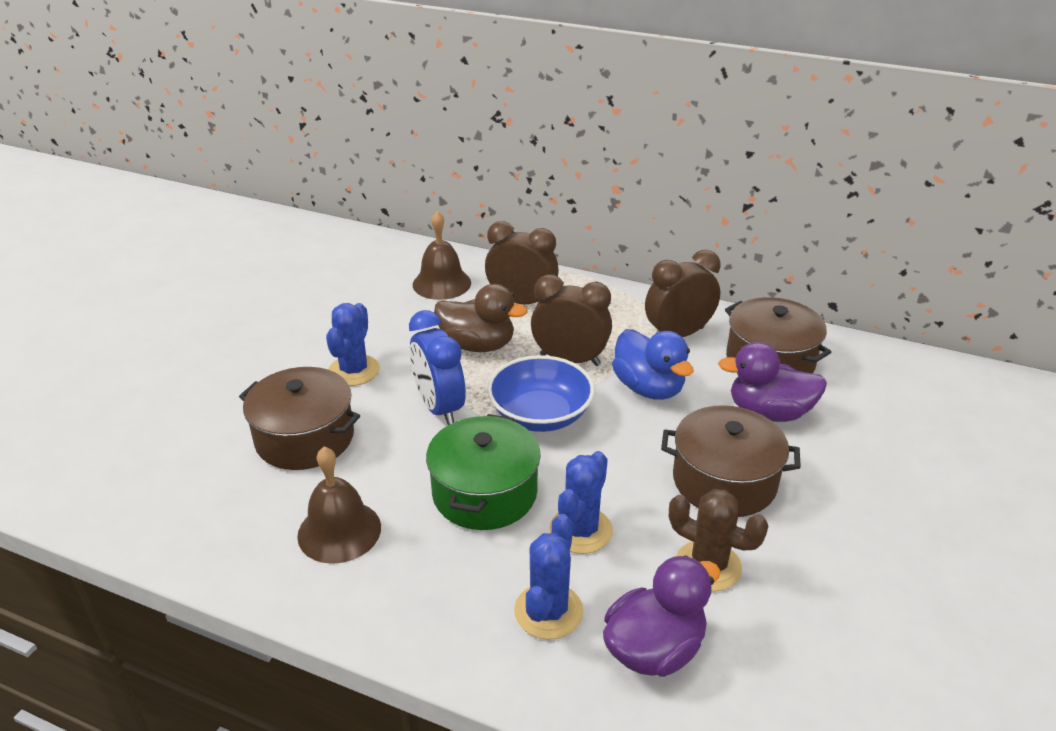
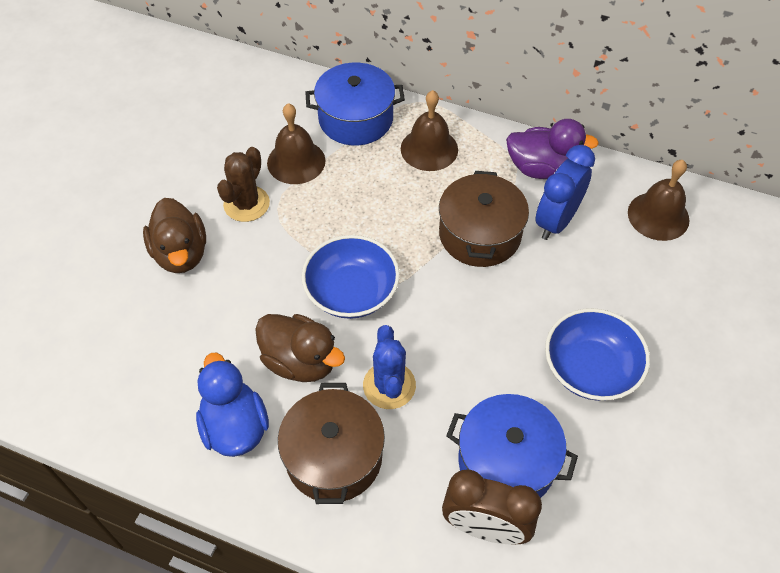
blue bowl: 1 -> 2
blue cactus: 3 -> 1
blue pot: 0 -> 2
brown bell: 2 -> 3
brown clock: 3 -> 1
brown duck: 1 -> 2
brown pot: 3 -> 2
green pot: 1 -> 0
purple duck: 2 -> 1

